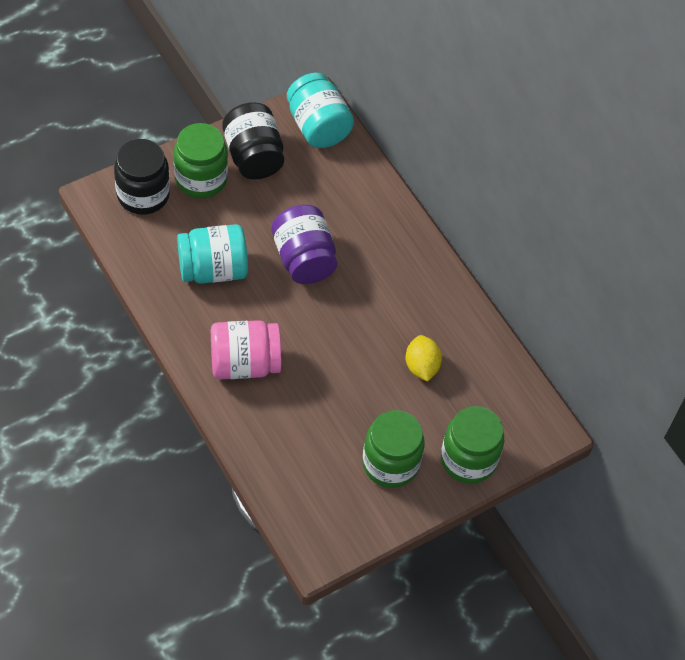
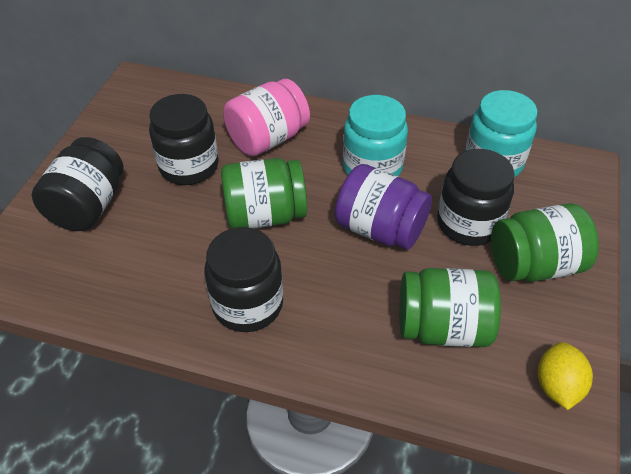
black jar: 2 -> 4

